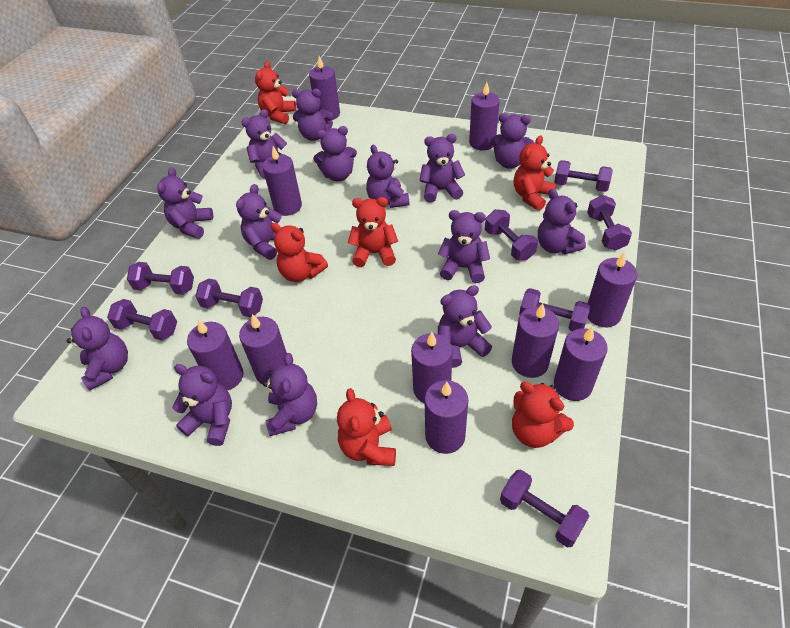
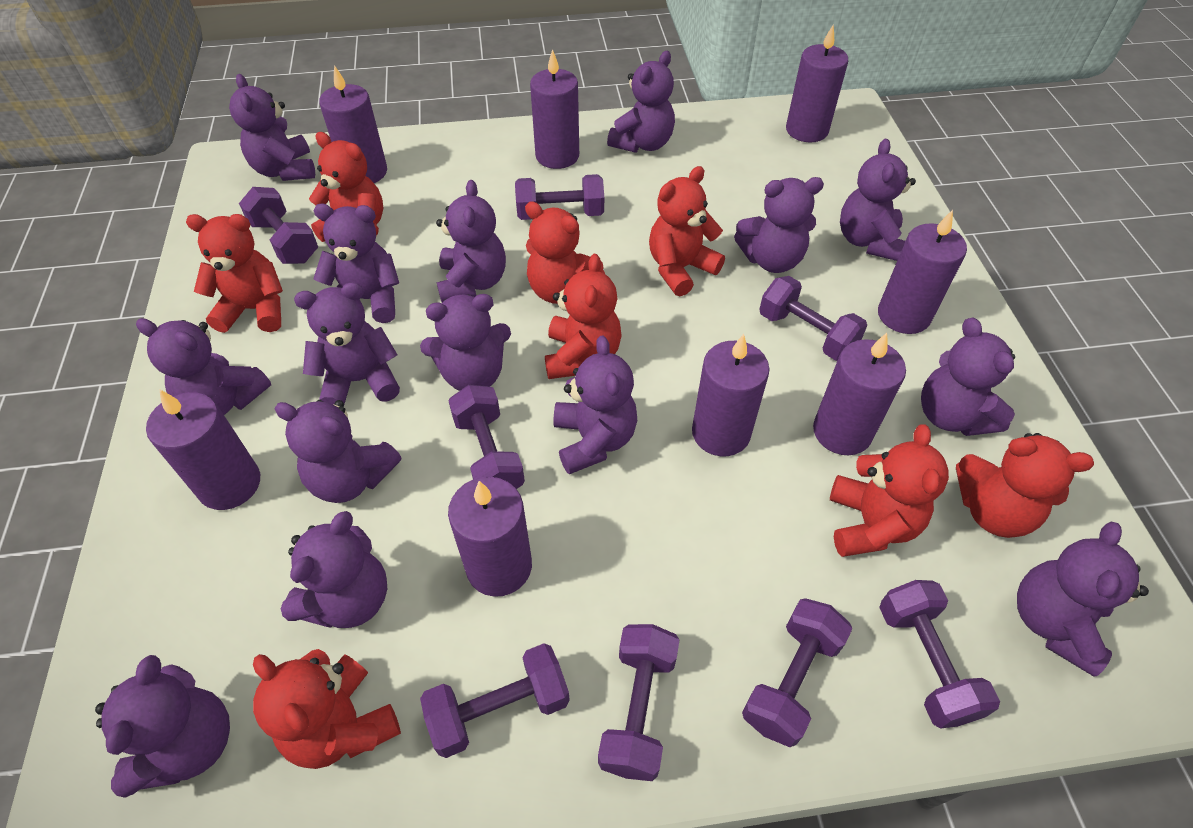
purple candle: 10 -> 8
purple teddy bear: 14 -> 15
red teddy bear: 6 -> 8

